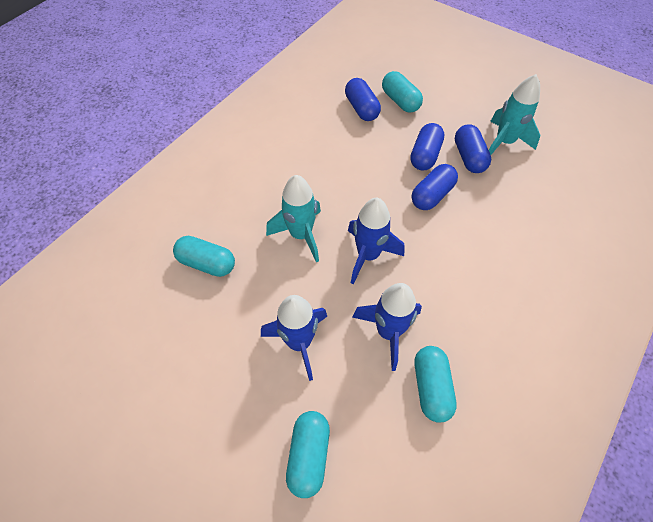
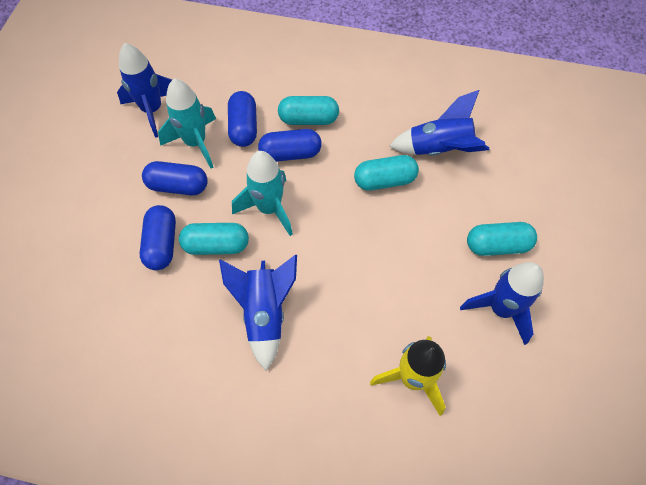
blue rocket: 3 -> 4
yellow rocket: 0 -> 1

